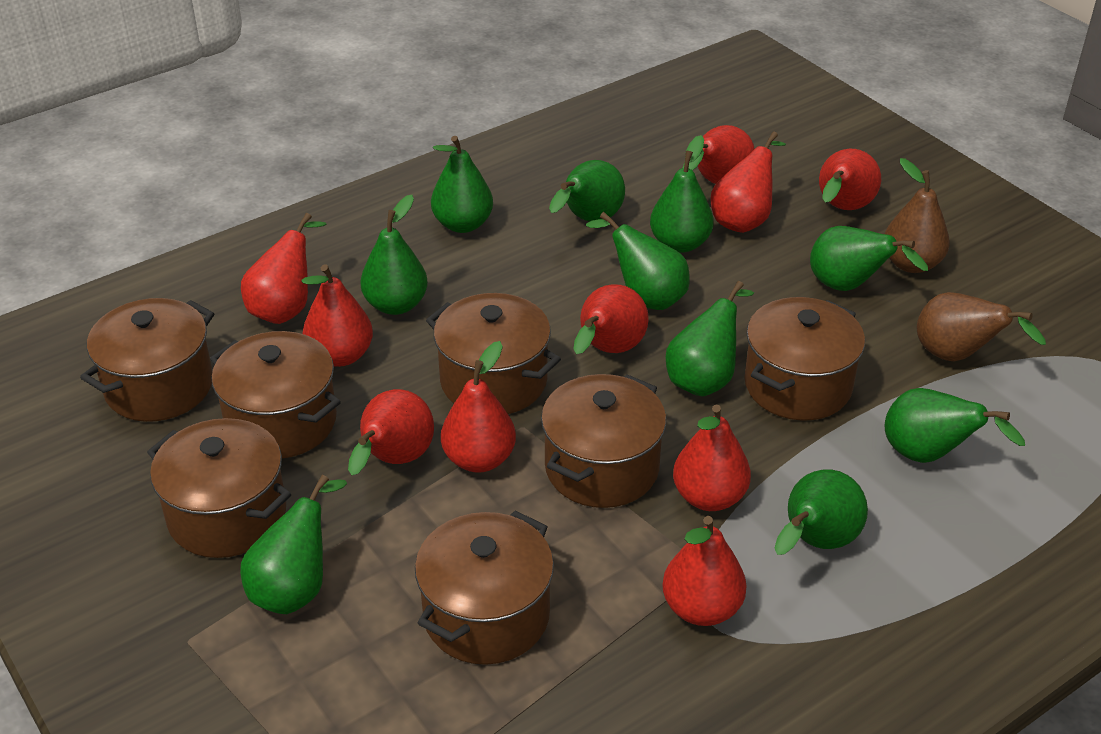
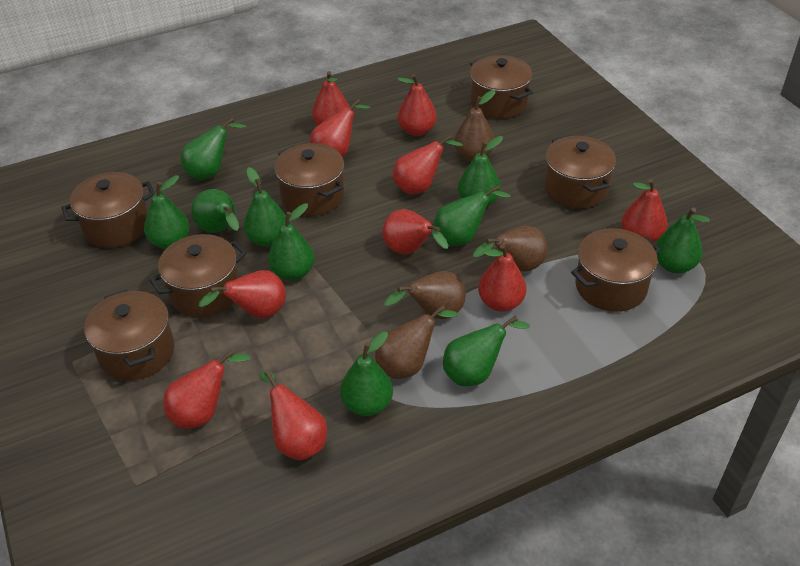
brown pear: 2 -> 4

